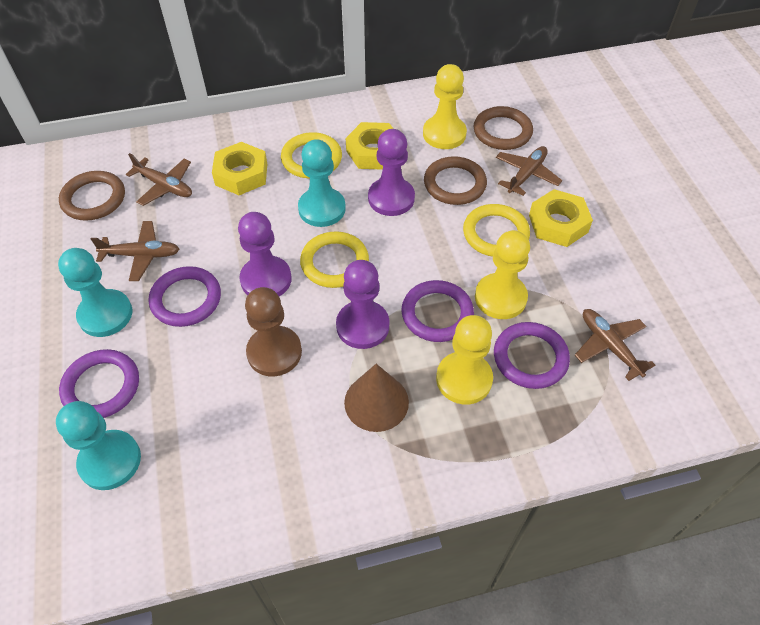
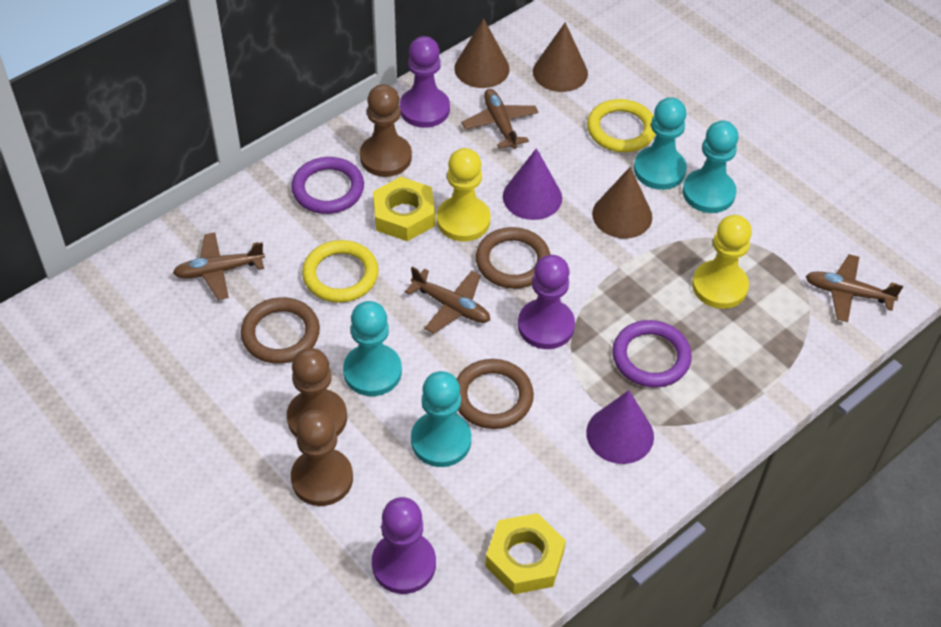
brown cone: 1 -> 3
brown pawn: 1 -> 3
purple cone: 0 -> 2
purple ring: 4 -> 2
turquoise pawn: 3 -> 4
yellow nut: 3 -> 2
yellow pawn: 3 -> 2
yellow ring: 3 -> 2

